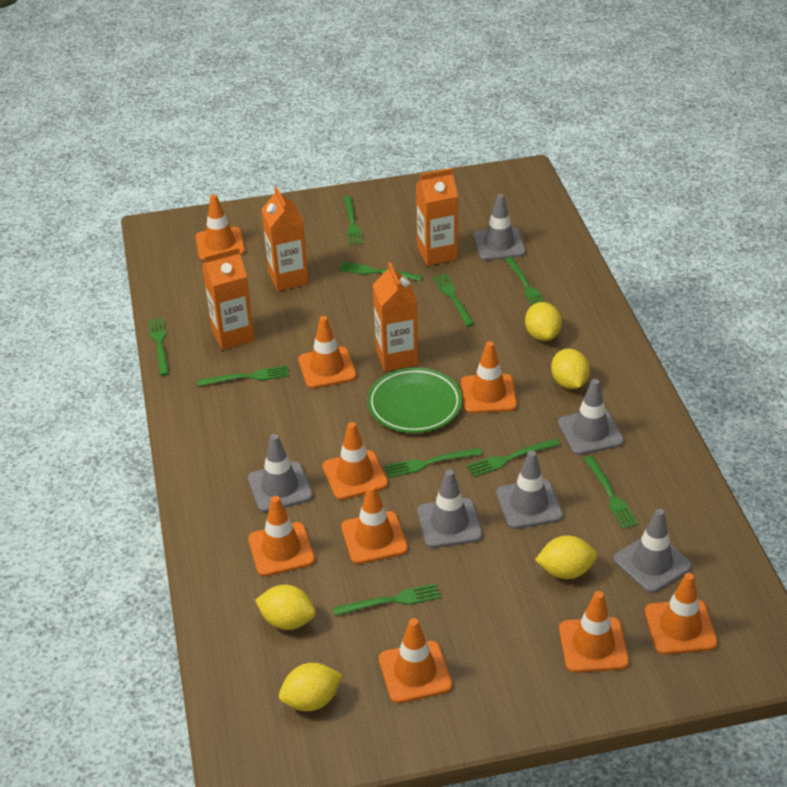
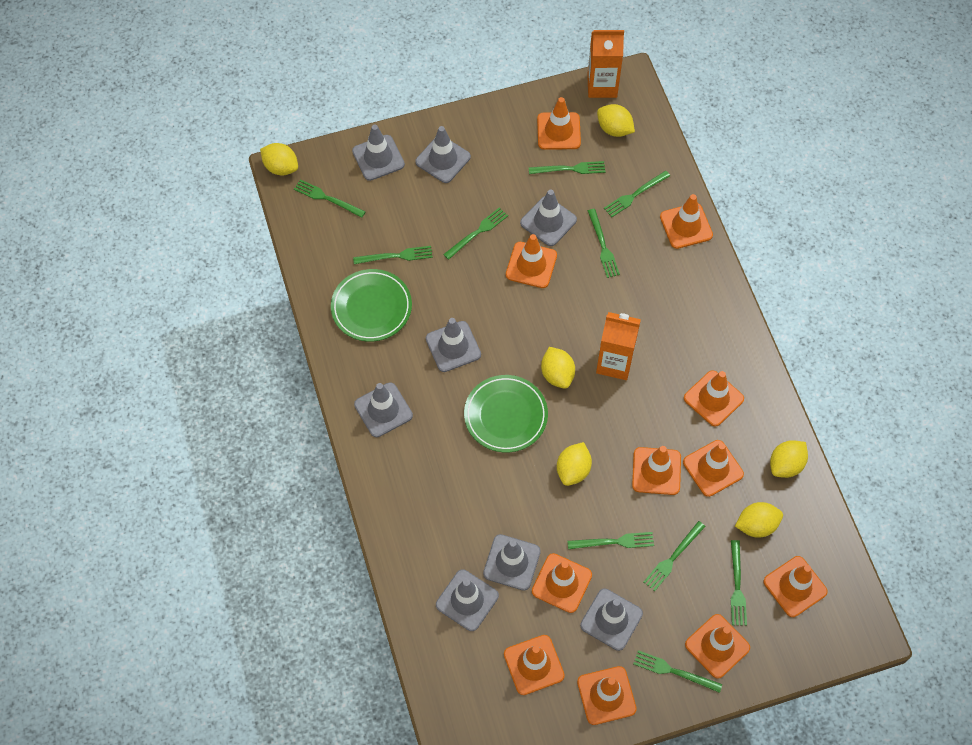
green plate: 1 -> 2
grey traffic cone: 6 -> 8
orange carton: 4 -> 2
orange traffic cone: 9 -> 11
yellow lemon: 5 -> 6

